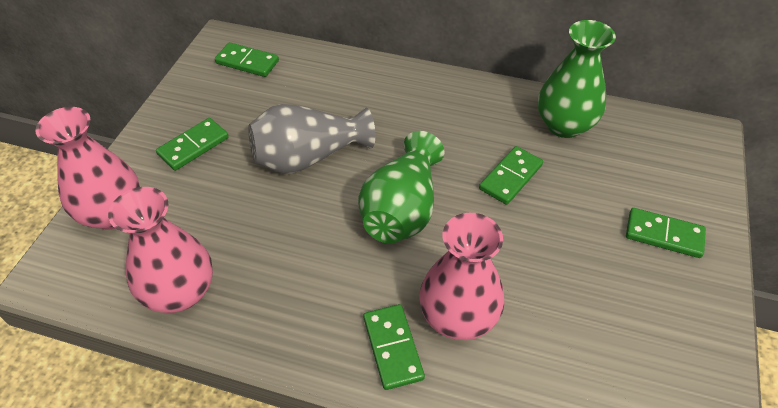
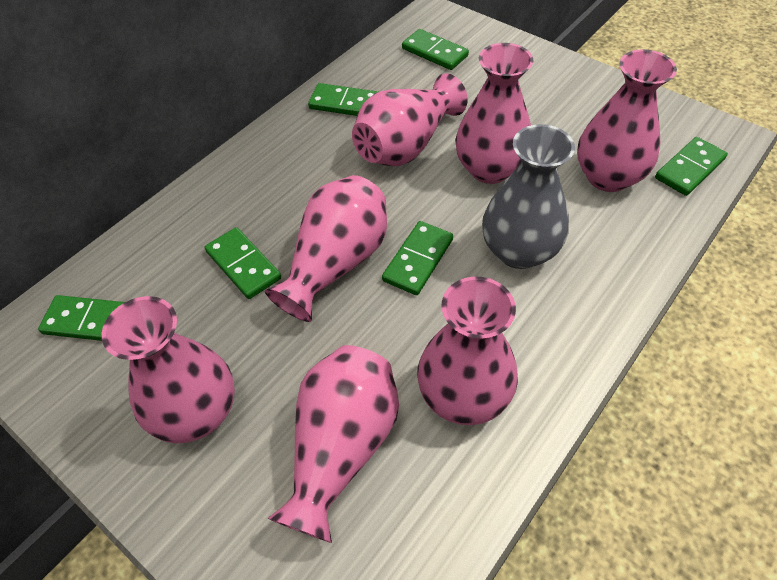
green domino: 5 -> 6
green vase: 2 -> 0
pink vase: 3 -> 7

